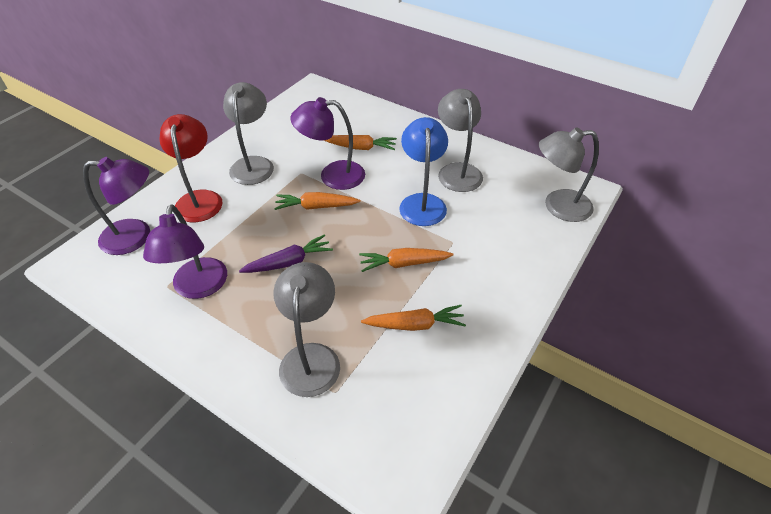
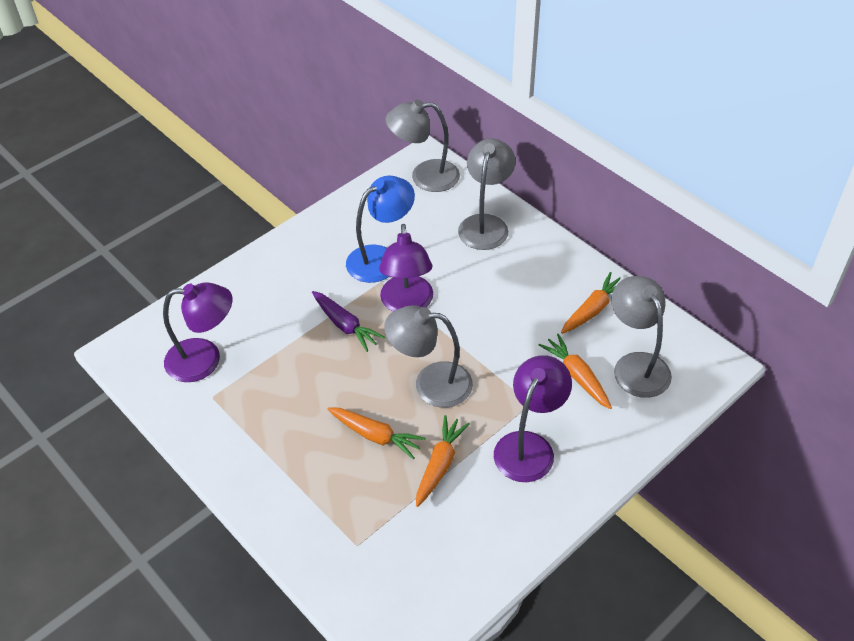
red lamp: 1 -> 0

